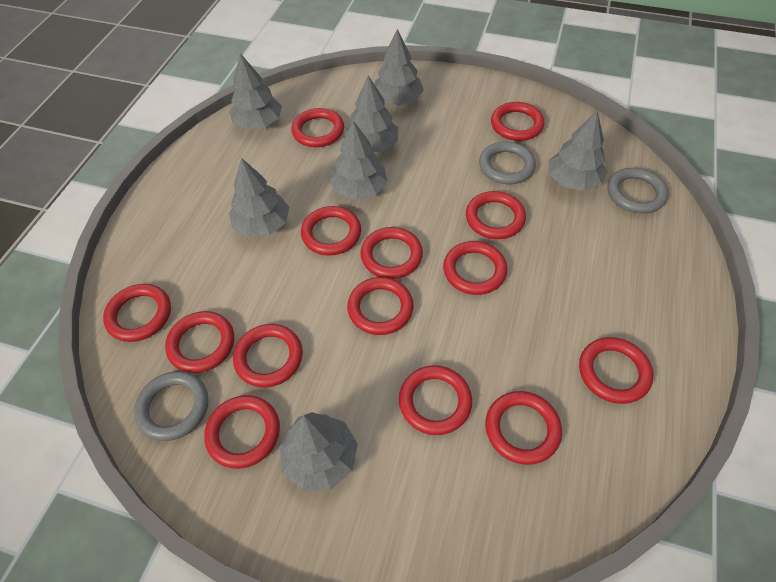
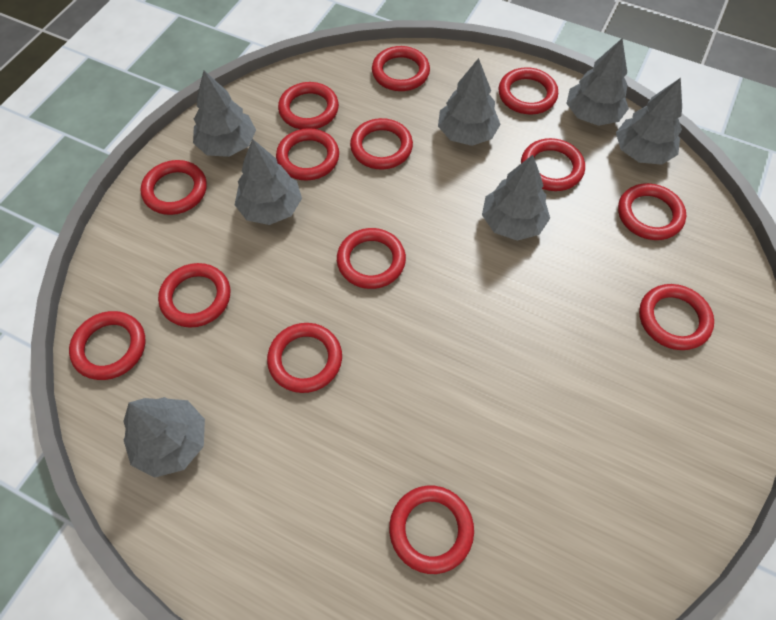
grey ring: 3 -> 0

